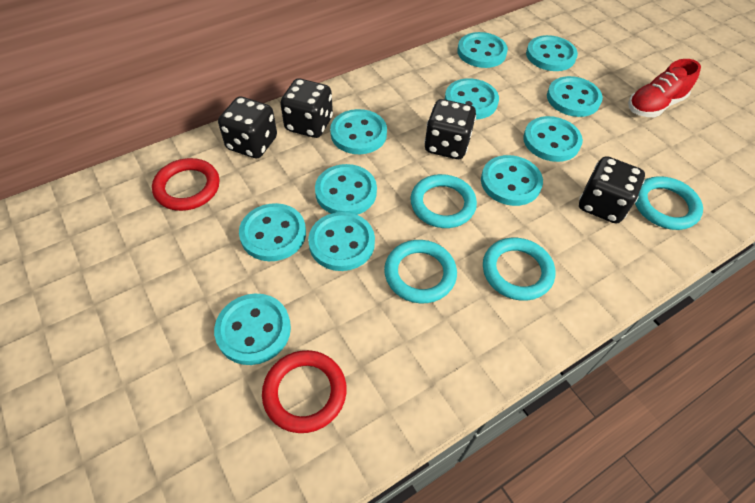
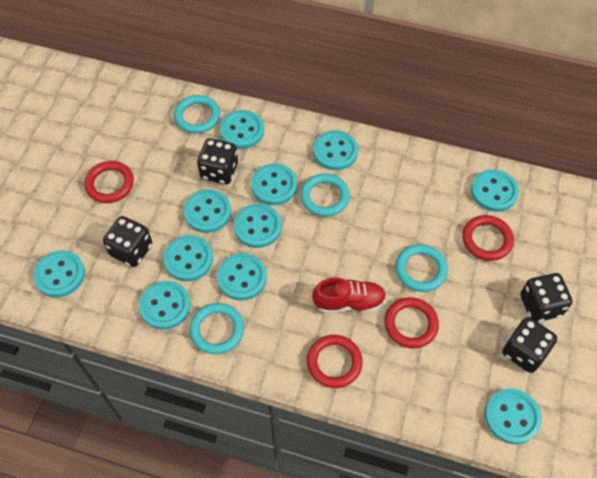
red ring: 2 -> 4

